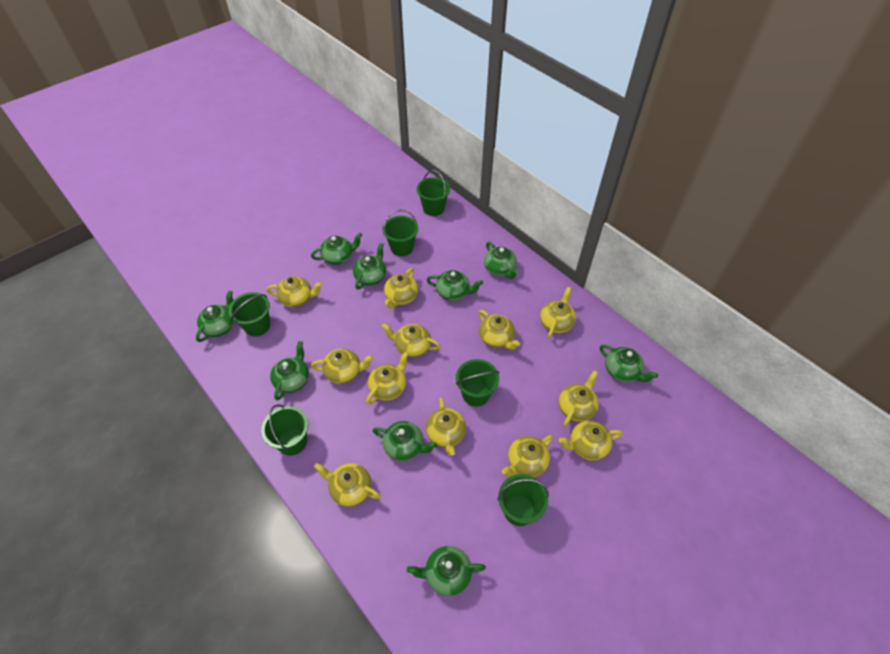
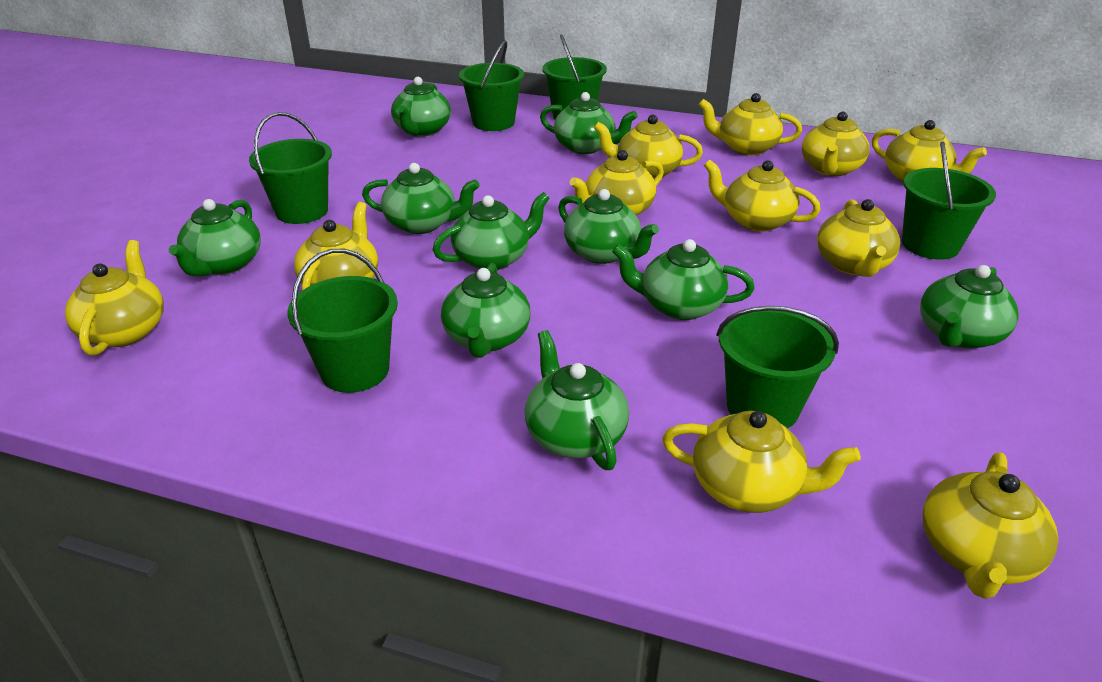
green teapot: 9 -> 10
yellow teapot: 12 -> 11

